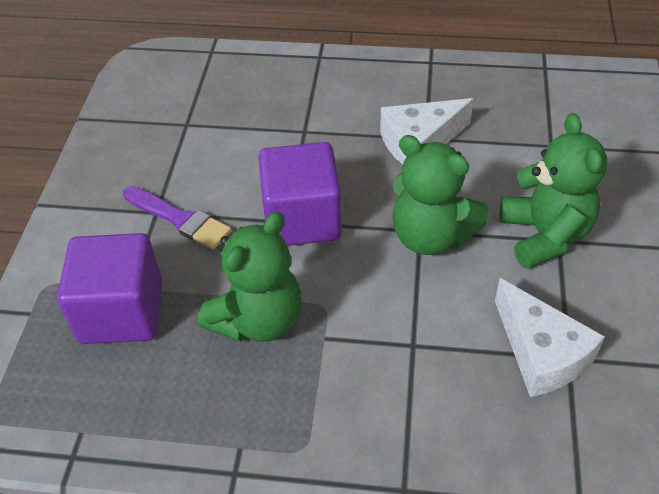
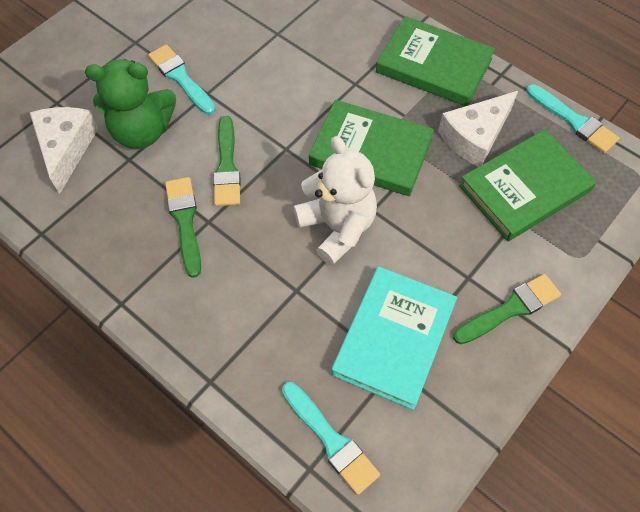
green book: 0 -> 3
green brush: 0 -> 3
green teddy bear: 3 -> 1
purple brush: 1 -> 0
purple cube: 2 -> 0
turquoise book: 0 -> 1
turquoise brush: 0 -> 3
white teddy bear: 0 -> 1

